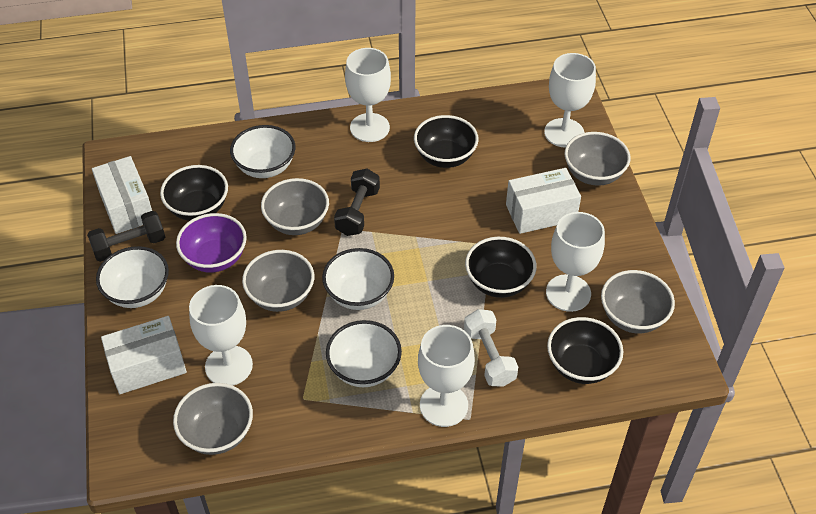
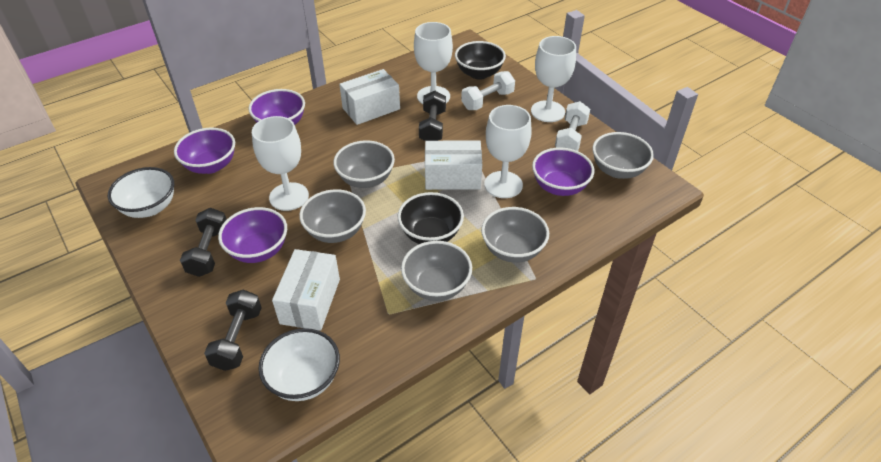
black bowl: 4 -> 2
black dumbbell: 2 -> 3
purple bowl: 1 -> 4
white bowl: 4 -> 2
white dumbbell: 1 -> 2
white goblet: 5 -> 4

